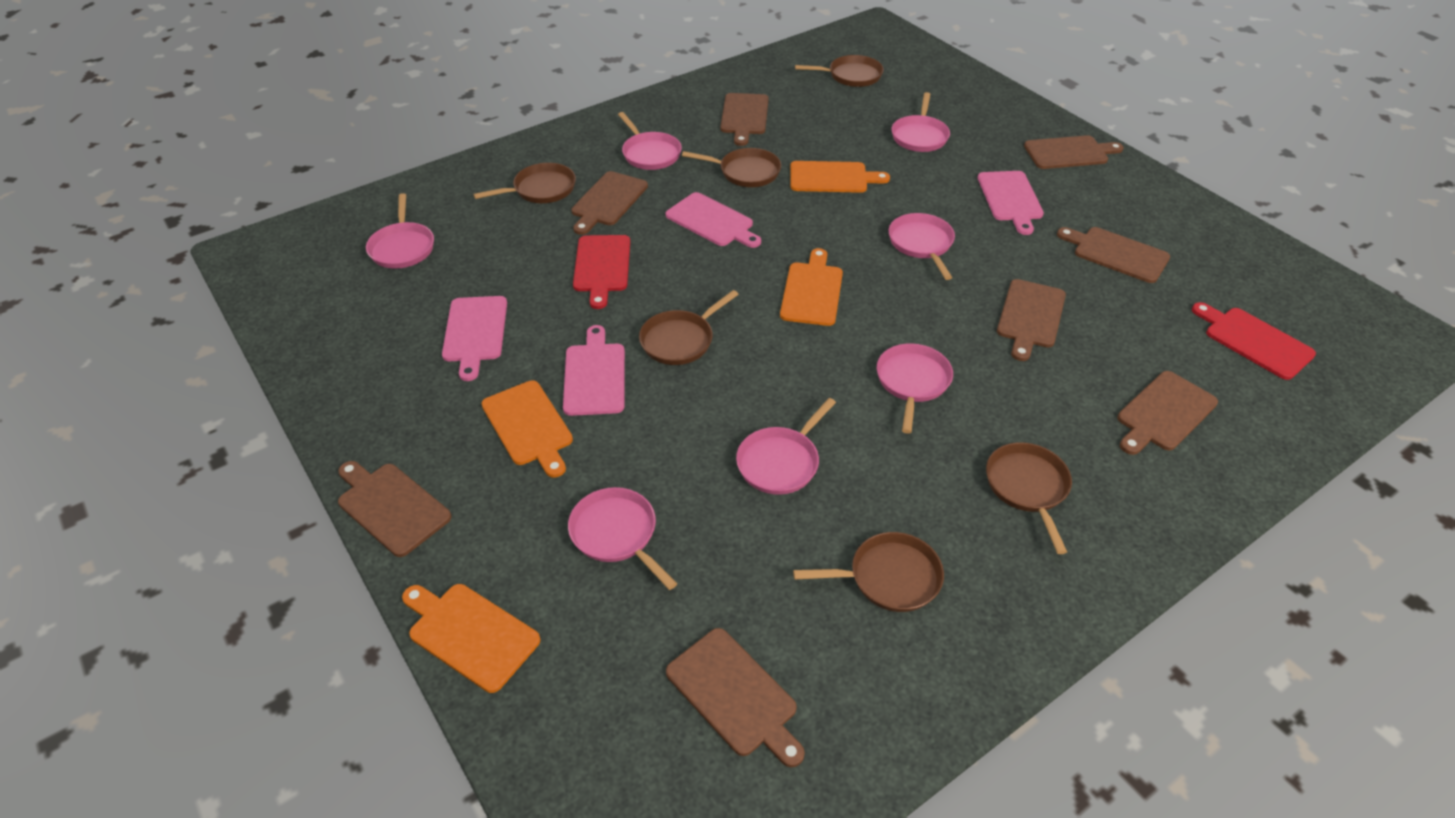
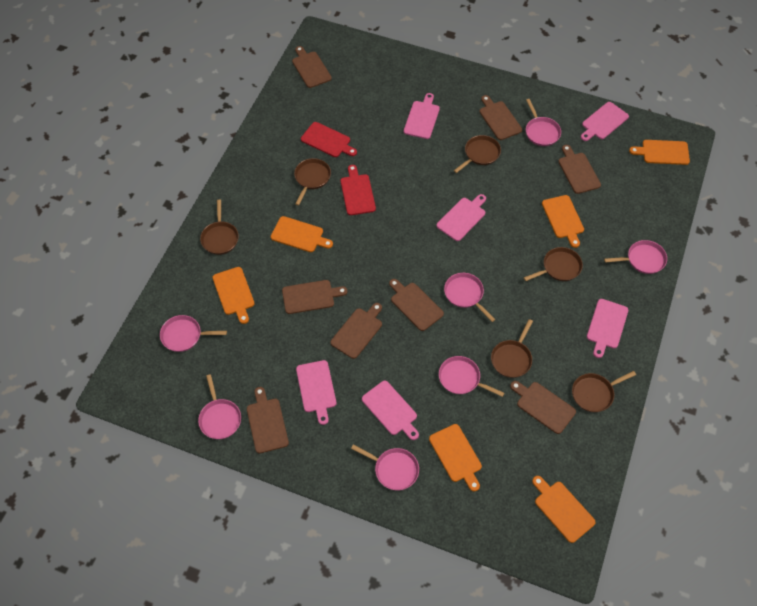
orange cutting board: 4 -> 6
pink cutting board: 4 -> 6

